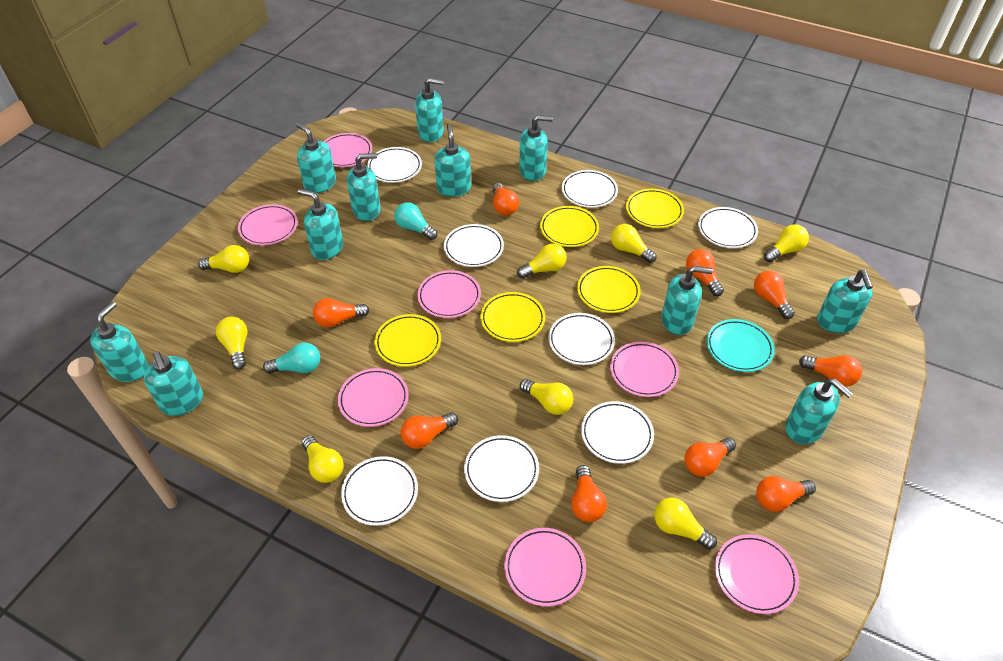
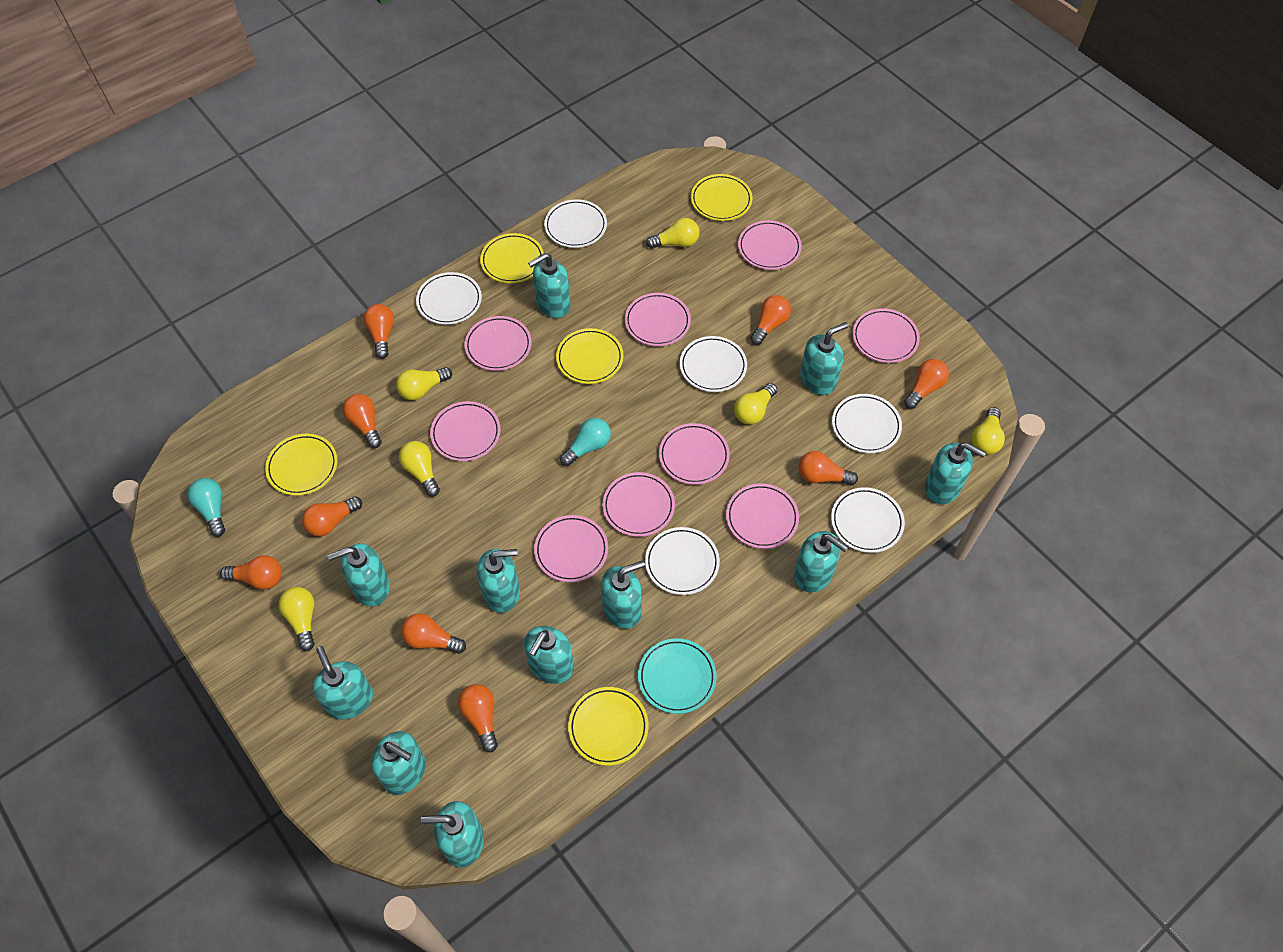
pink plate: 7 -> 9
white plate: 8 -> 6
yellow light bulb: 8 -> 6

